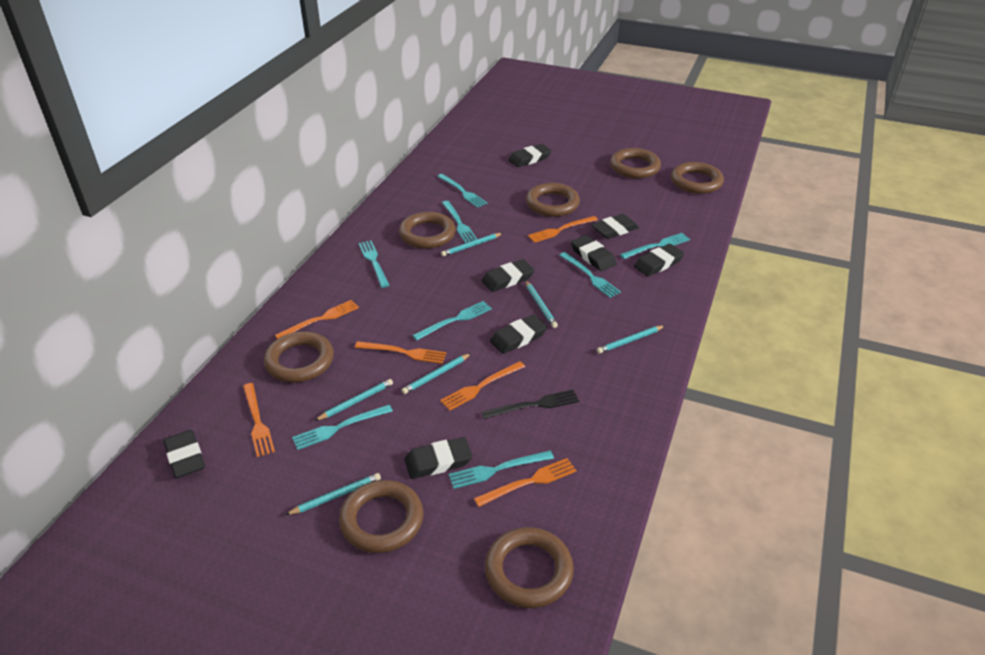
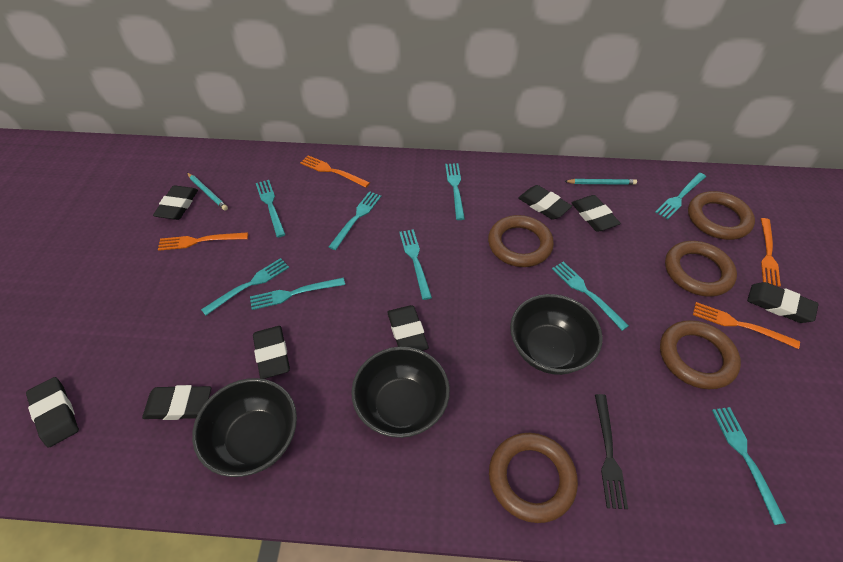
black bowl: 0 -> 3
brown ring: 7 -> 5
orange fork: 6 -> 4
turquoise fork: 8 -> 9
turquoise pencil: 6 -> 2

